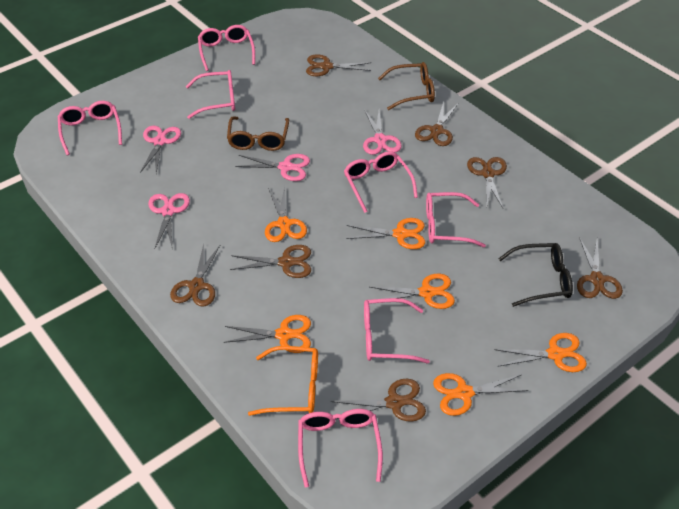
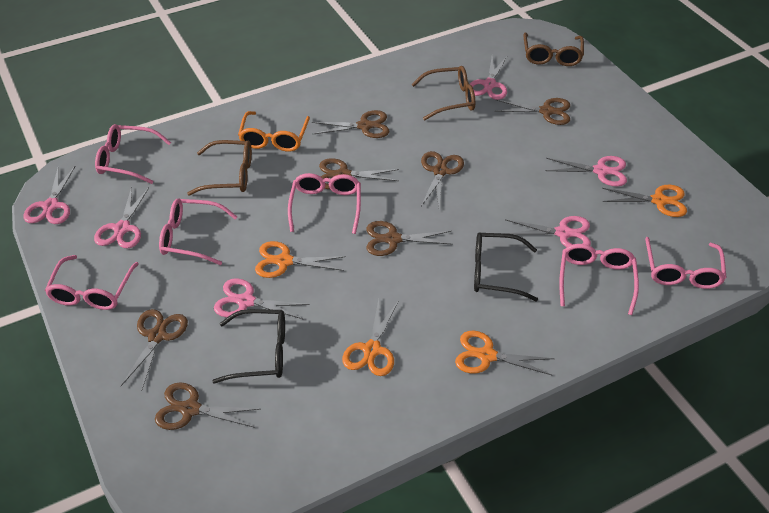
black glasses: 1 -> 2
brown glasses: 2 -> 3
orange scissors: 6 -> 4
pink glasses: 7 -> 6
pink scissors: 4 -> 6

